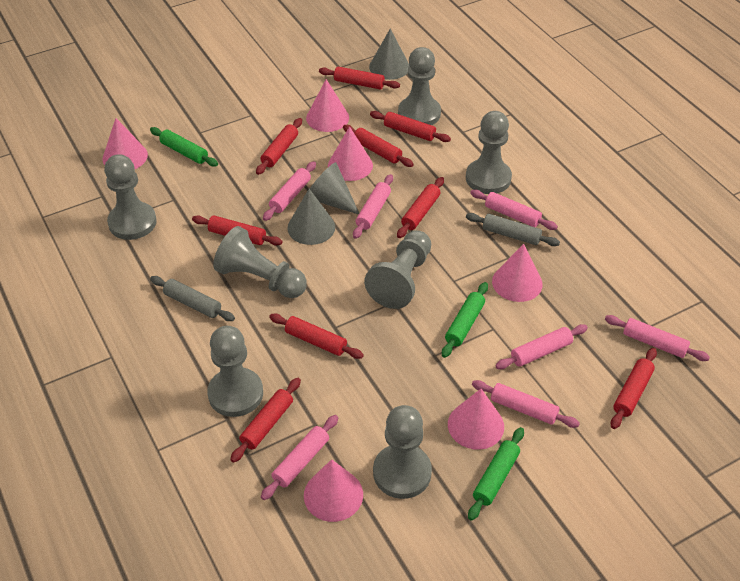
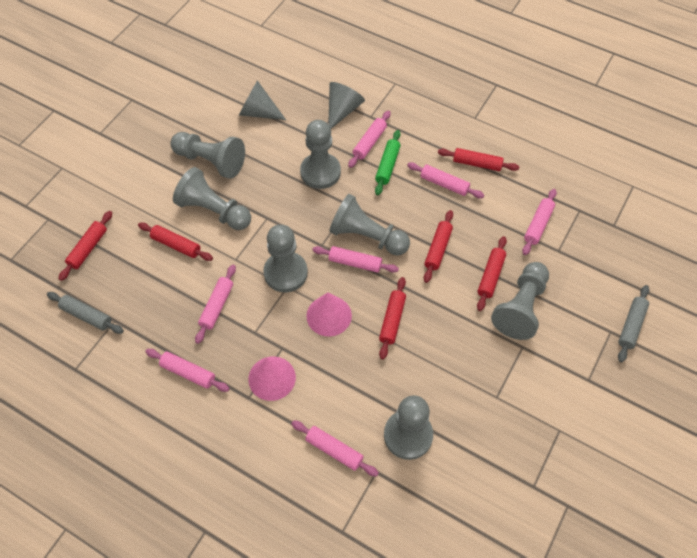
green rolling pin: 3 -> 1
grey cone: 3 -> 2
pink cone: 6 -> 2
red rolling pin: 9 -> 6

